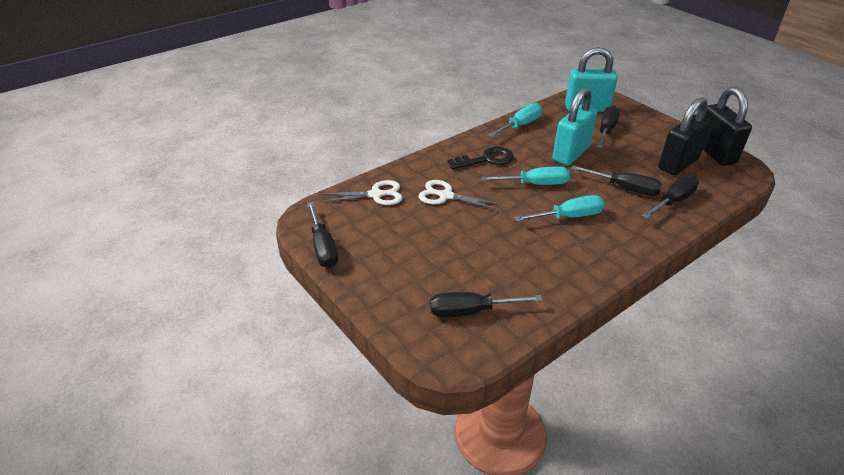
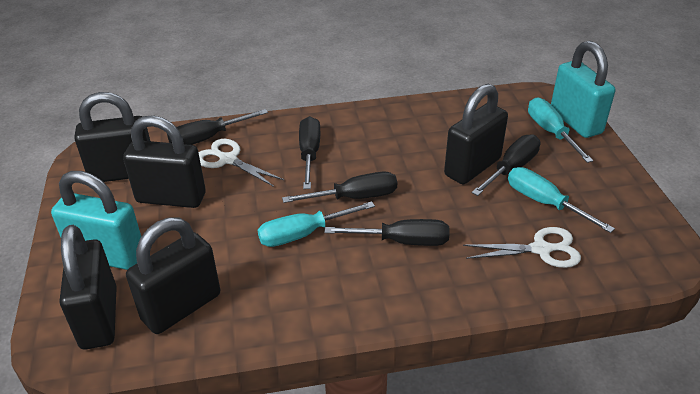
black key: 1 -> 0
black padlock: 2 -> 5

